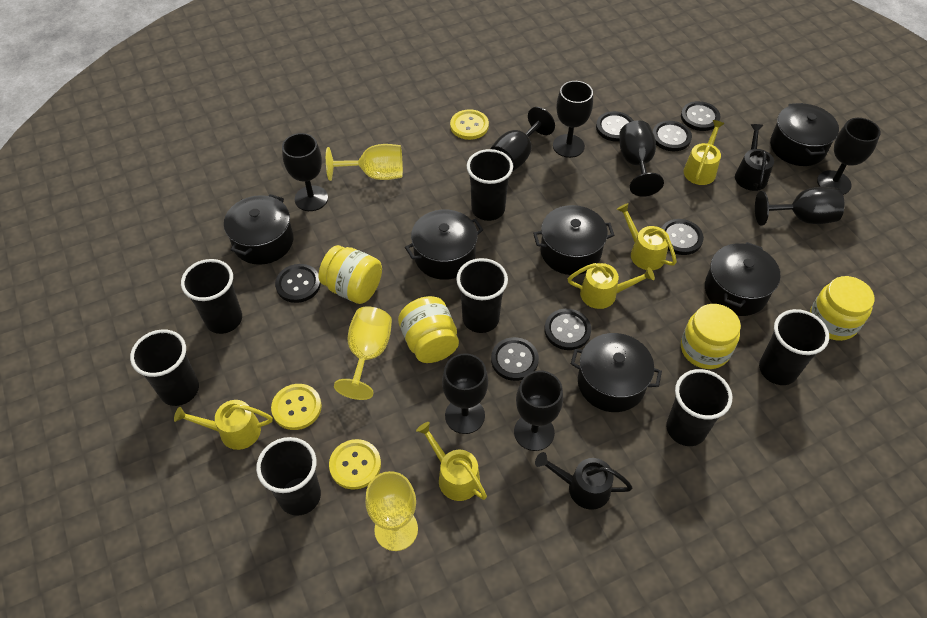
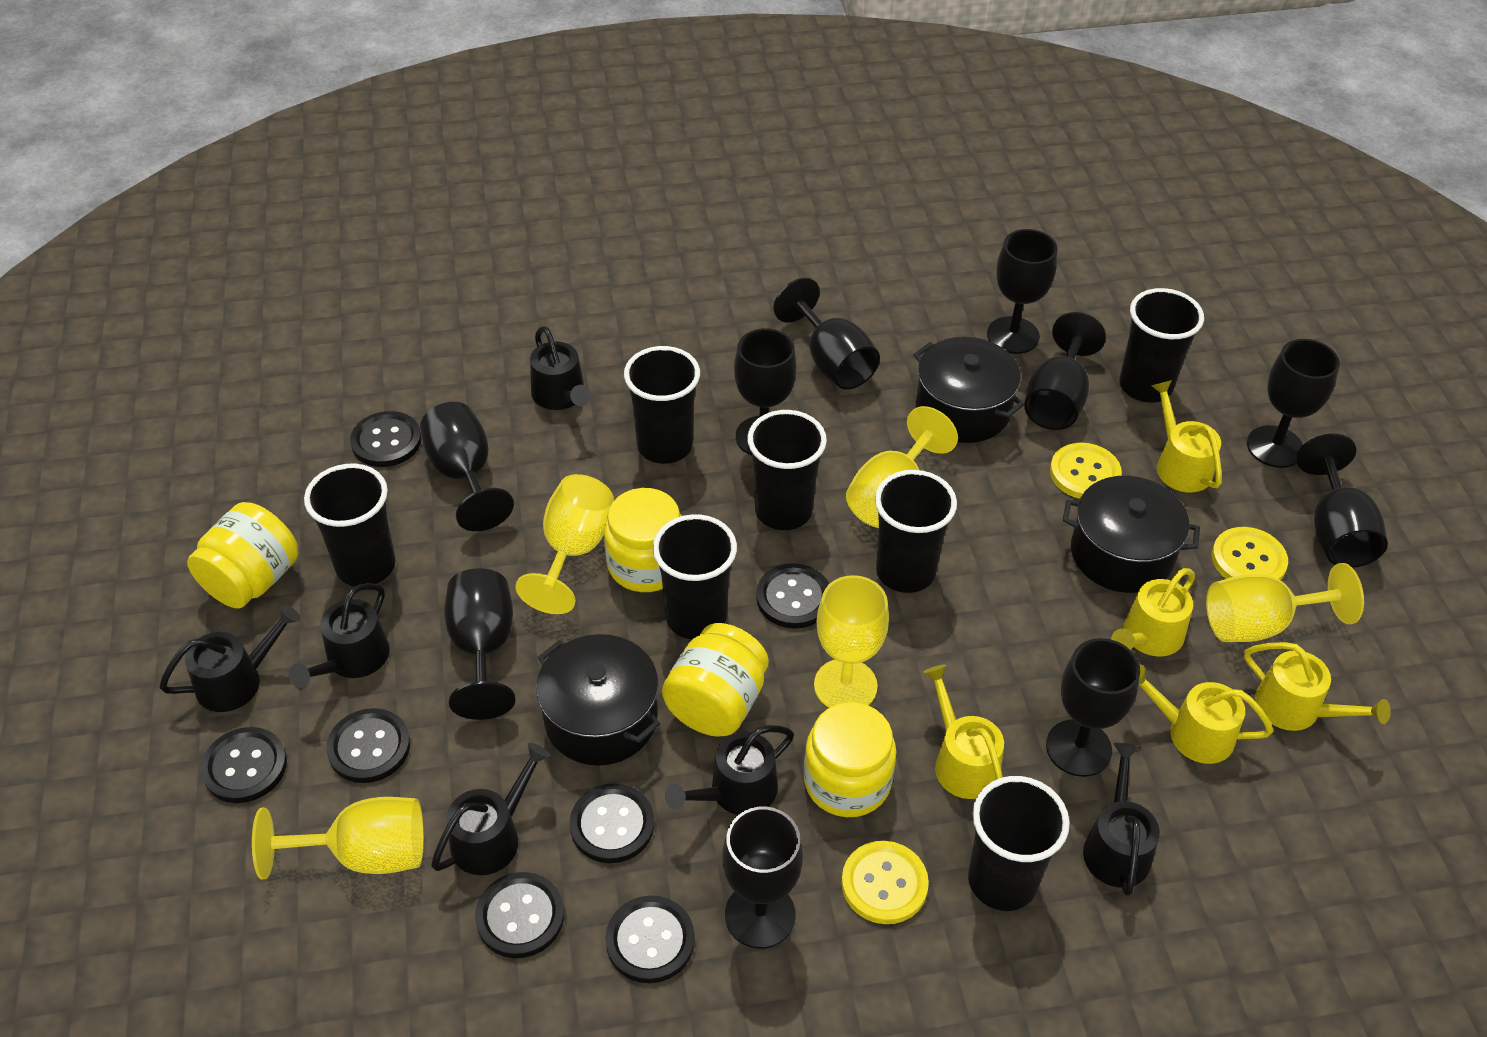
black goblet: 8 -> 10
black pot: 6 -> 3
black watering can: 2 -> 6
yellow goblet: 3 -> 5

